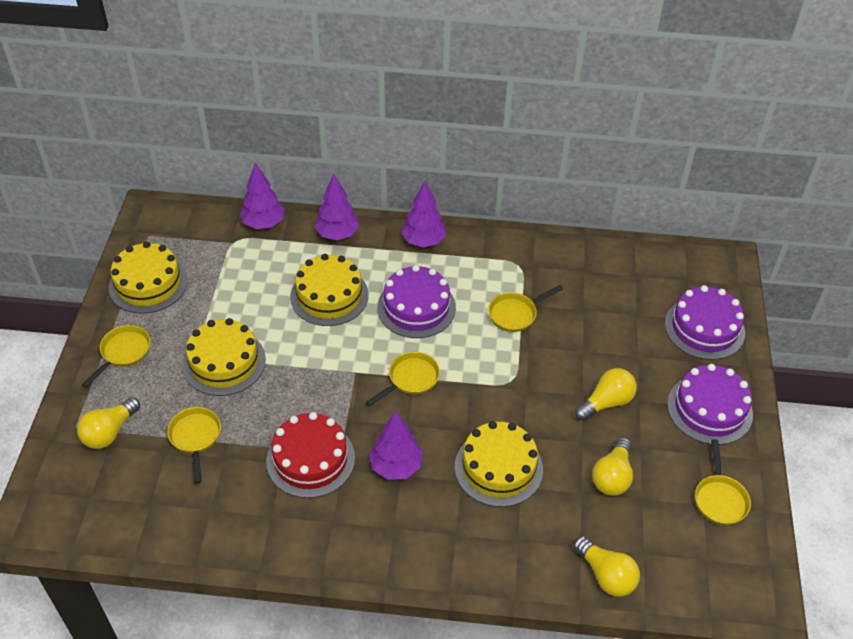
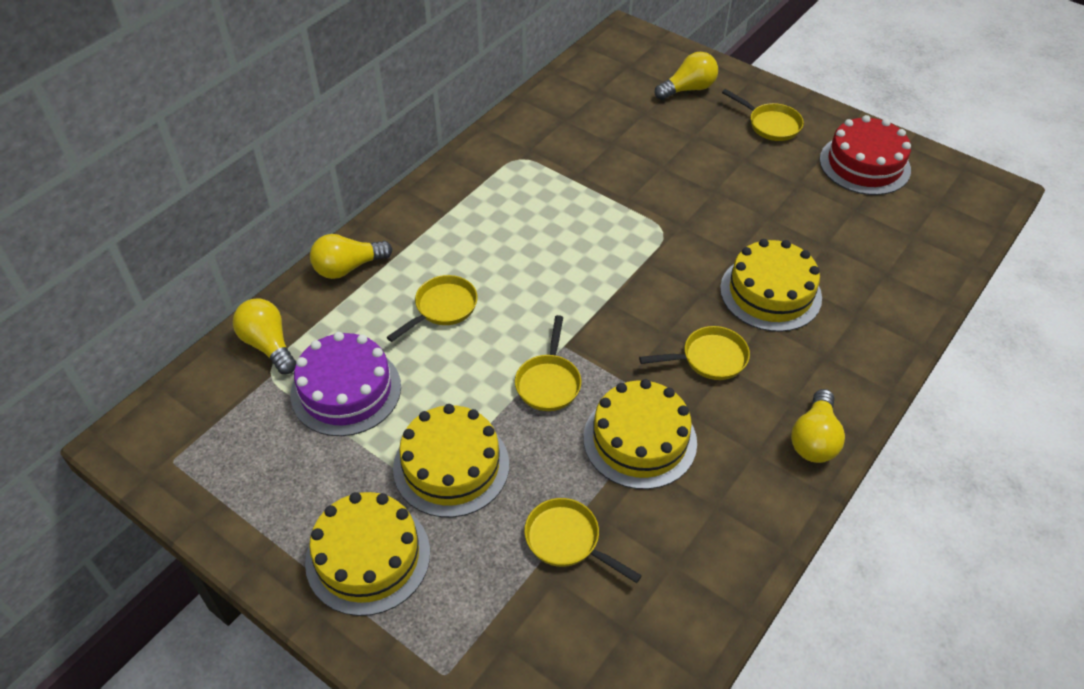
purple cake: 3 -> 1
purple tree: 4 -> 0

